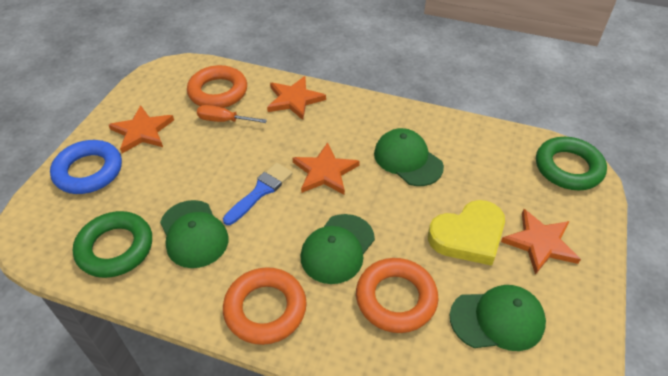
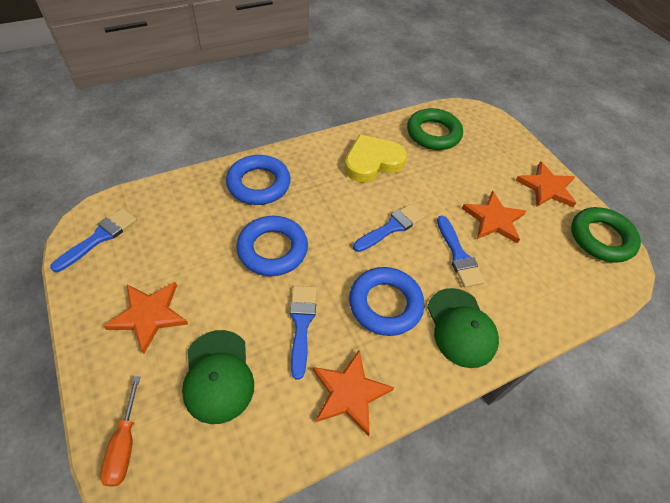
blue brush: 1 -> 4
blue ring: 1 -> 3
green cap: 4 -> 2
orange ring: 3 -> 0

